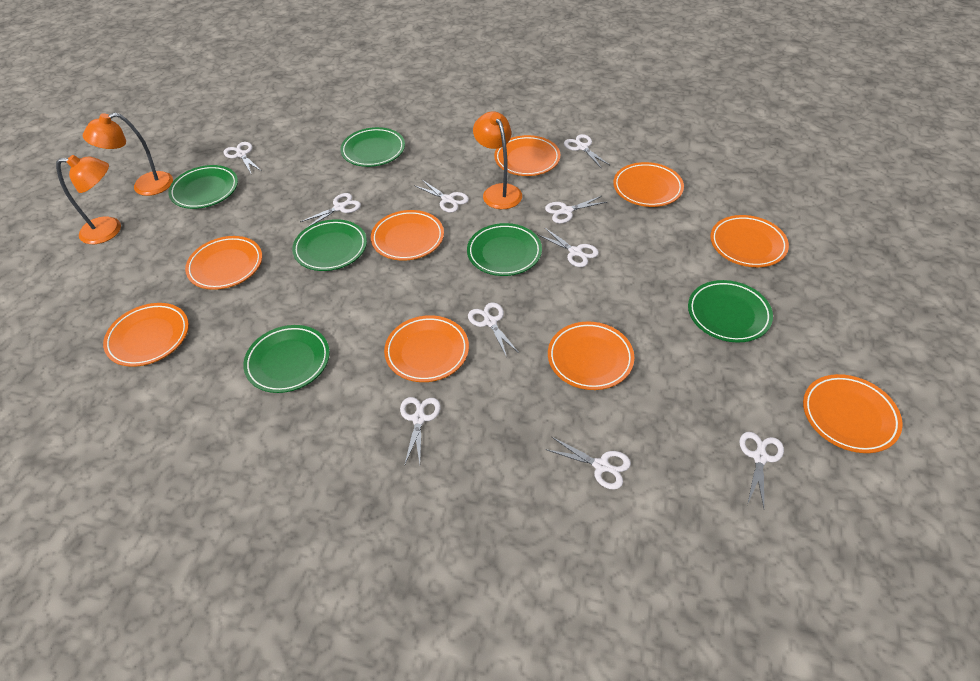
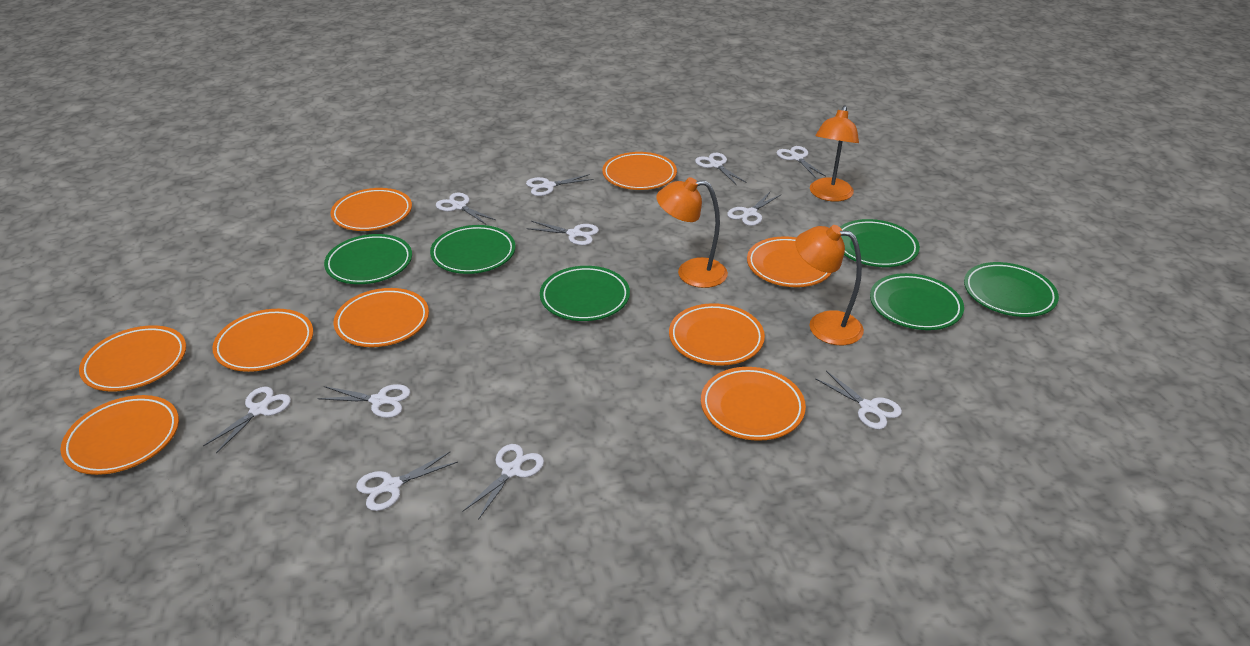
white scissors: 10 -> 11

